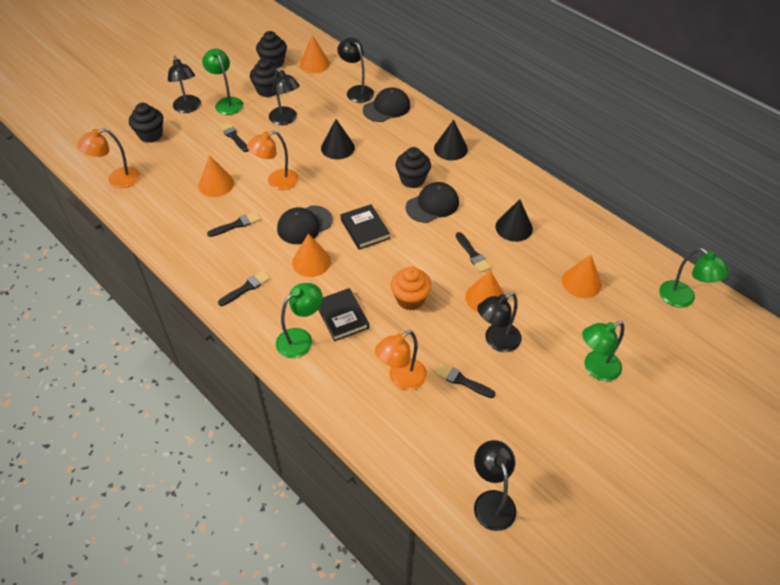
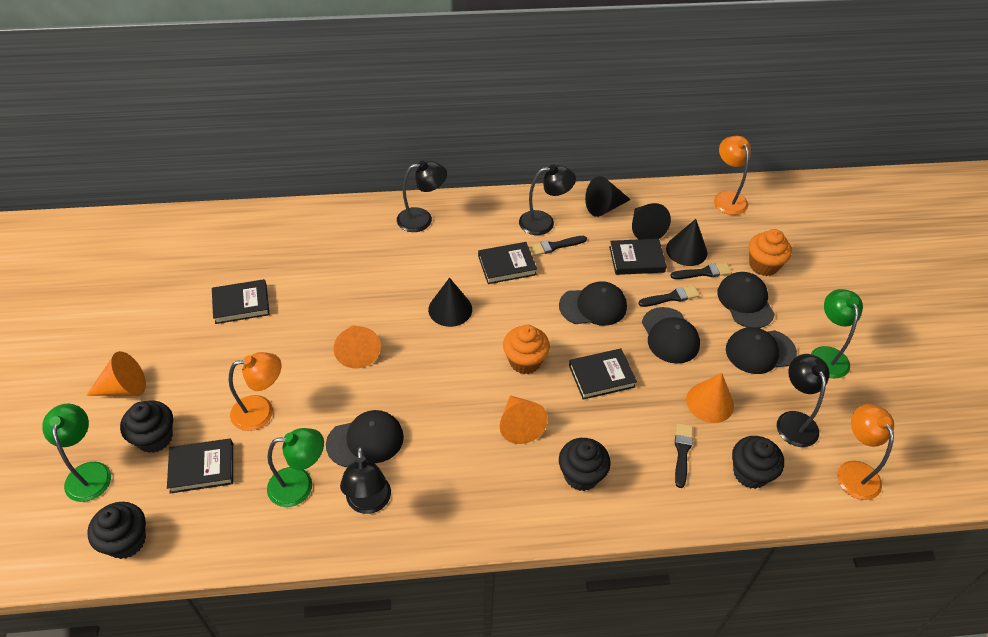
black book: 2 -> 5
black brush: 5 -> 4
black cap: 3 -> 5
black cone: 3 -> 4
black lamp: 5 -> 4
green lamp: 4 -> 3
orange cone: 5 -> 4
orange cupcake: 1 -> 2

